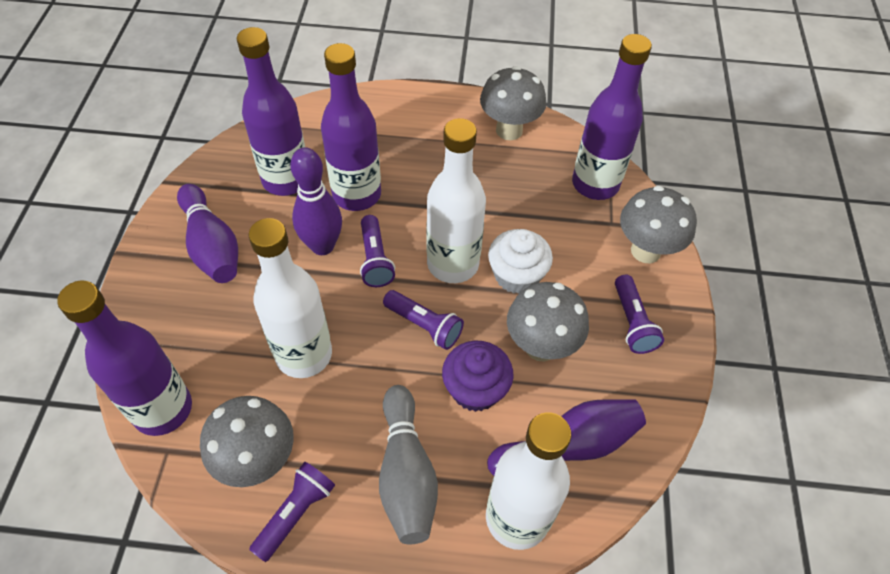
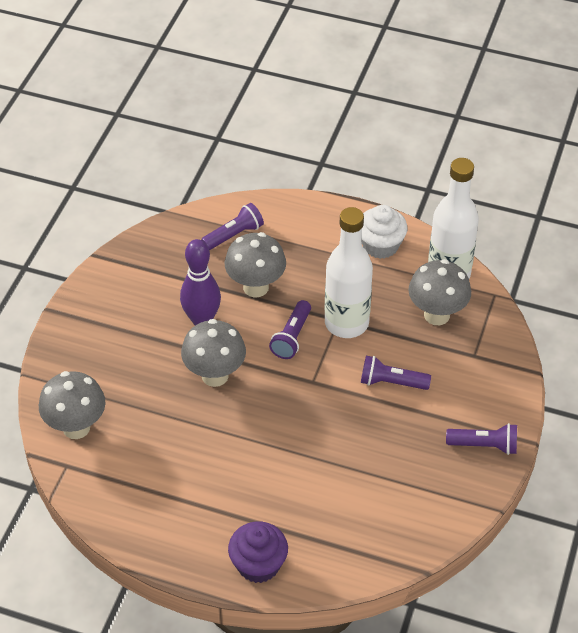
grey bowling pin: 1 -> 0
purple bottle: 4 -> 0
purple bowling pin: 3 -> 1
white bottle: 3 -> 2

